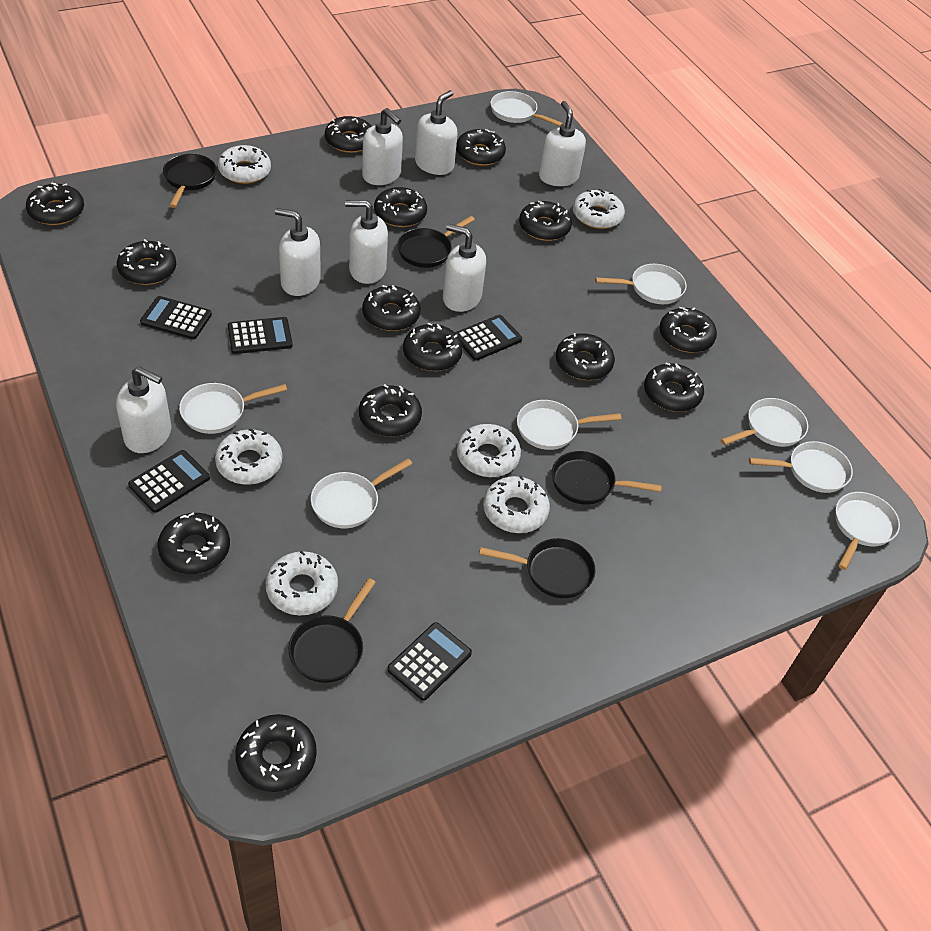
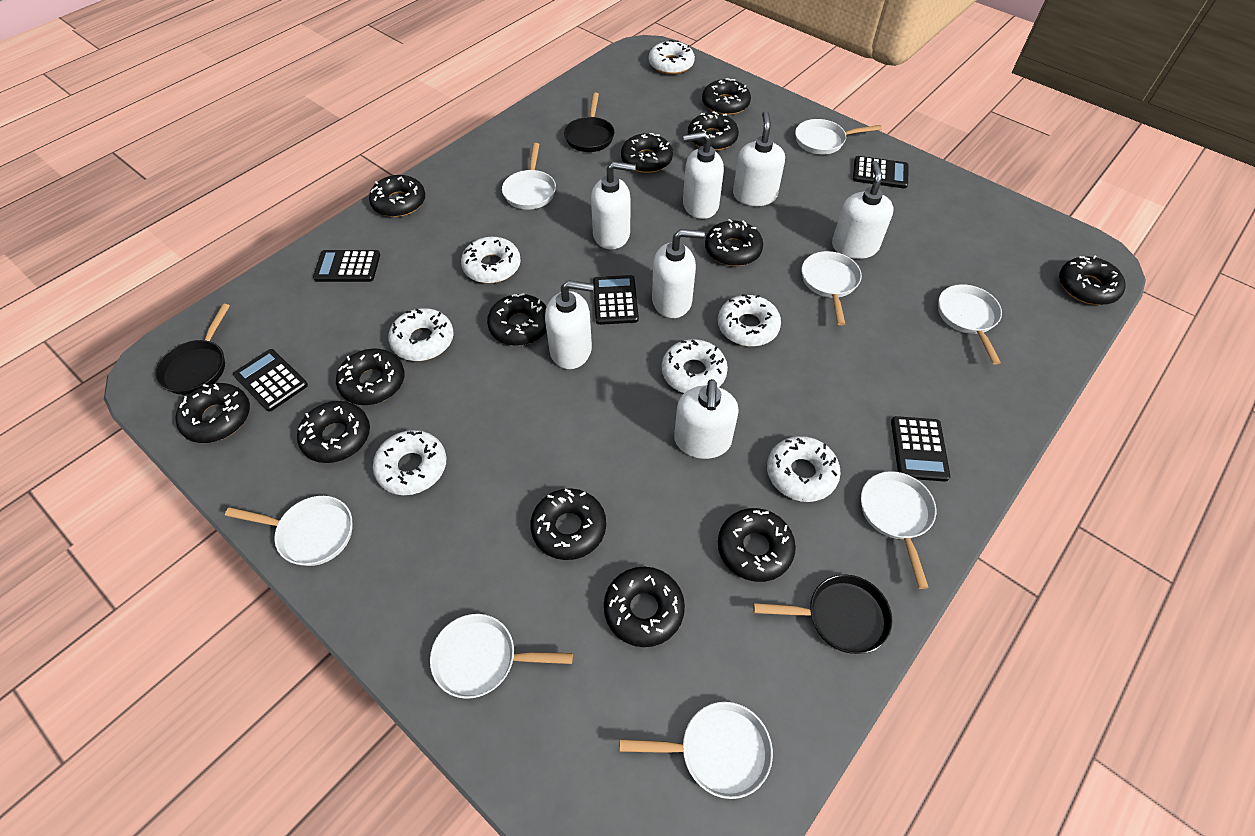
black donut: 14 -> 13
black pan: 5 -> 3
white donut: 6 -> 7

